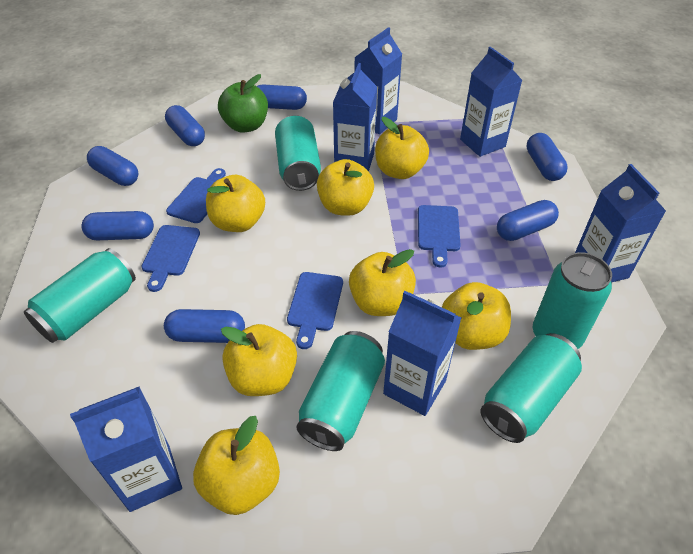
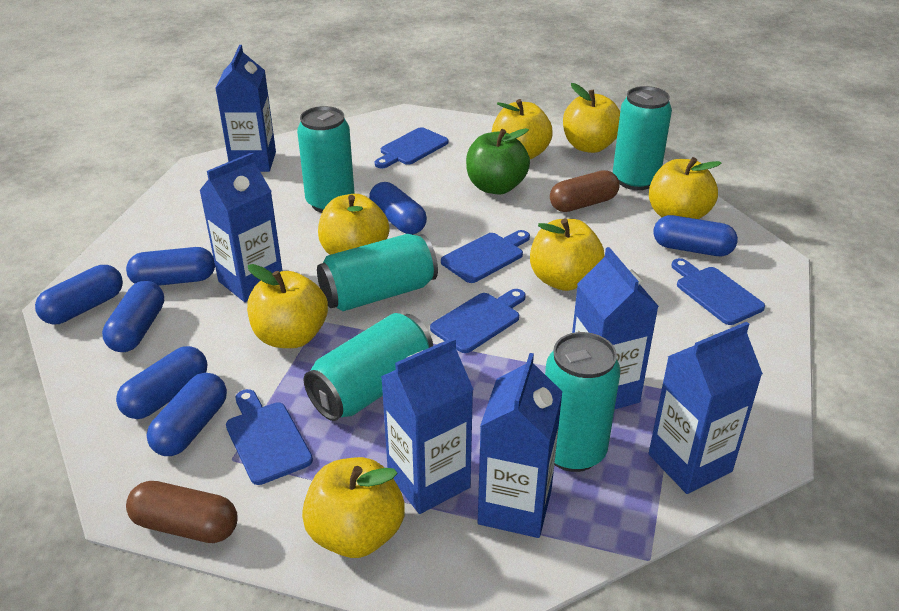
blue cutting board: 4 -> 5
brown capsule: 0 -> 2

